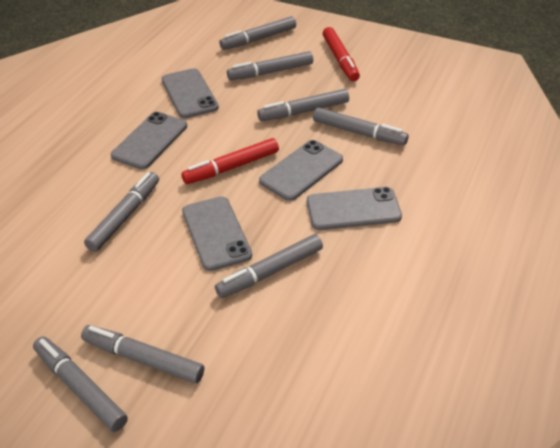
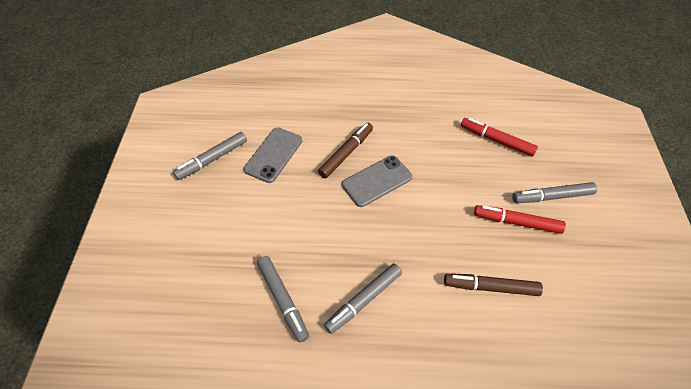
brown marker: 0 -> 2
grey marker: 8 -> 4
grey phone: 5 -> 2

